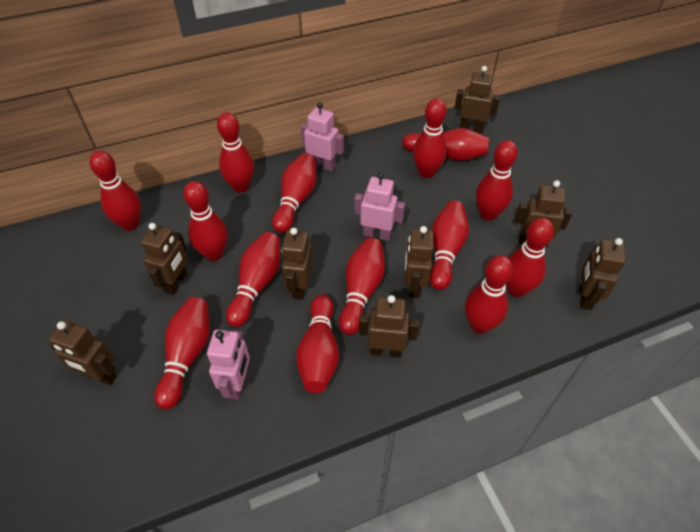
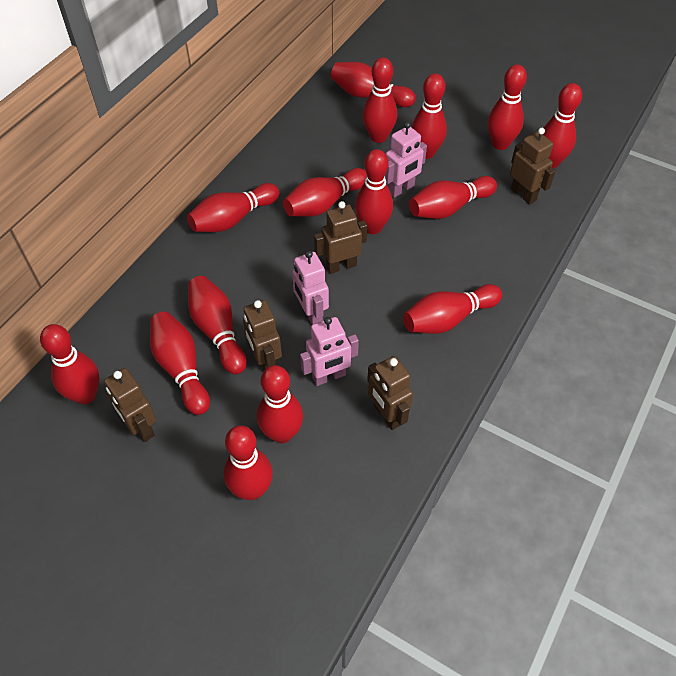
brown robot: 8 -> 5
red bowling pin: 14 -> 15

